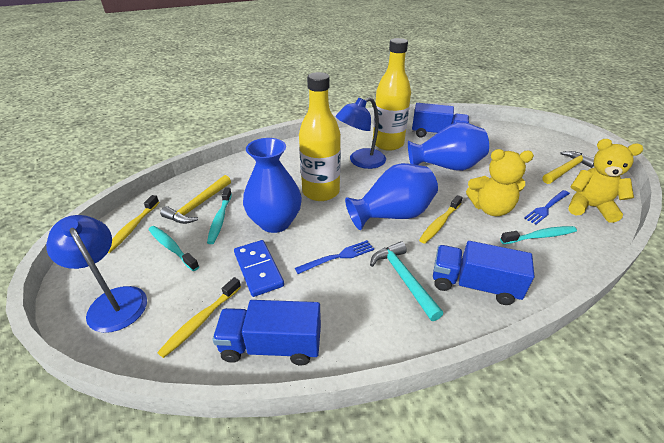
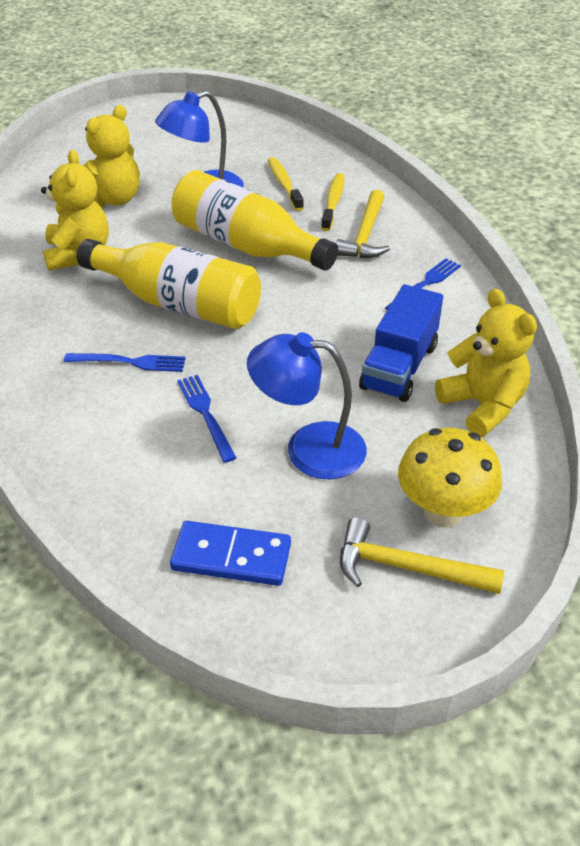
blue fork: 2 -> 3
blue truck: 3 -> 1
blue vase: 3 -> 0
turquoise hammer: 1 -> 0
turquoise toothbrush: 3 -> 0
yellow mushroom: 0 -> 1
yellow teddy bear: 2 -> 3
yellow toothbrush: 3 -> 2

